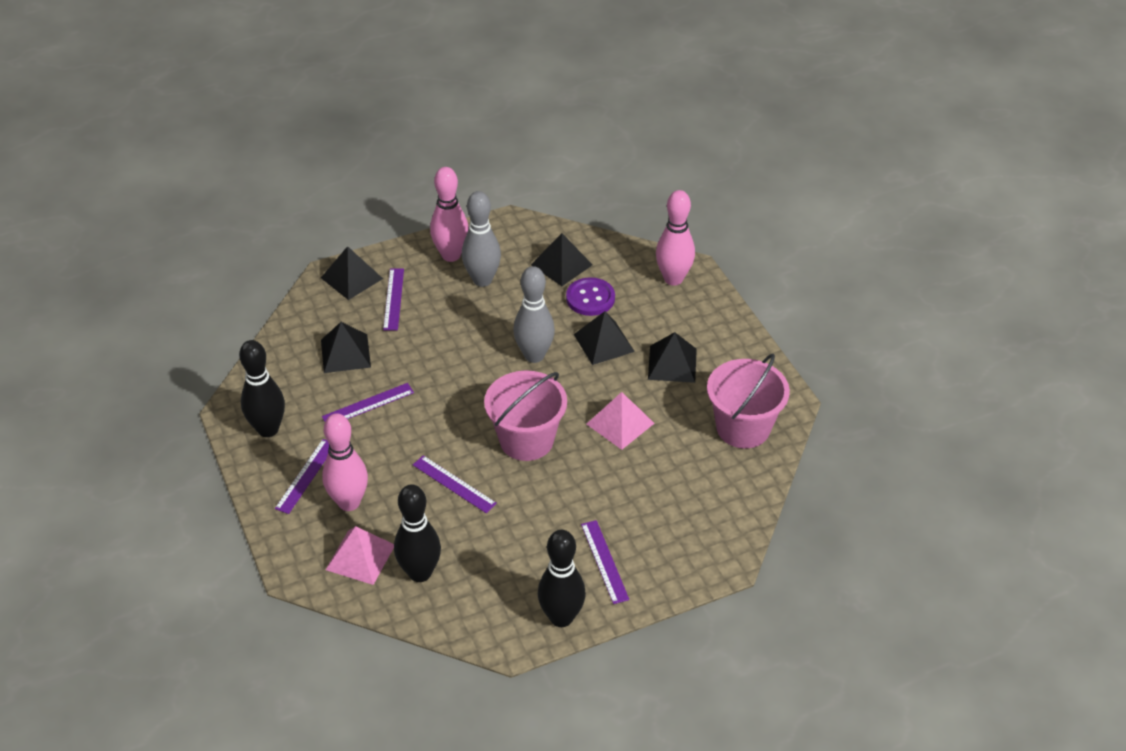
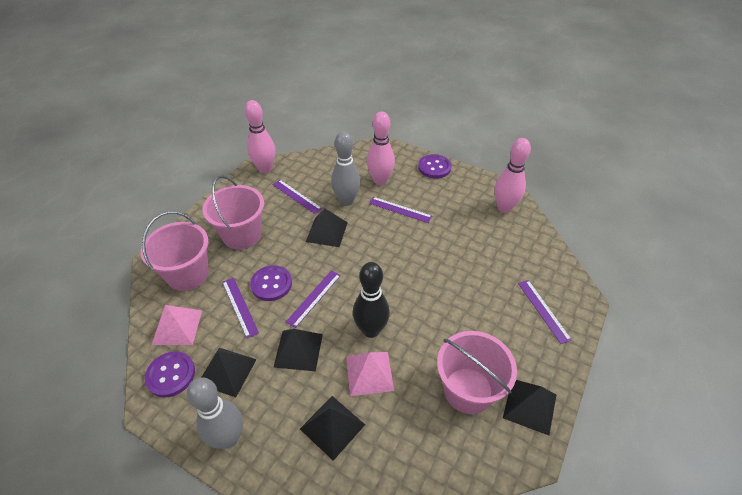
black bowling pin: 3 -> 1
pink bucket: 2 -> 3
purple button: 1 -> 3

